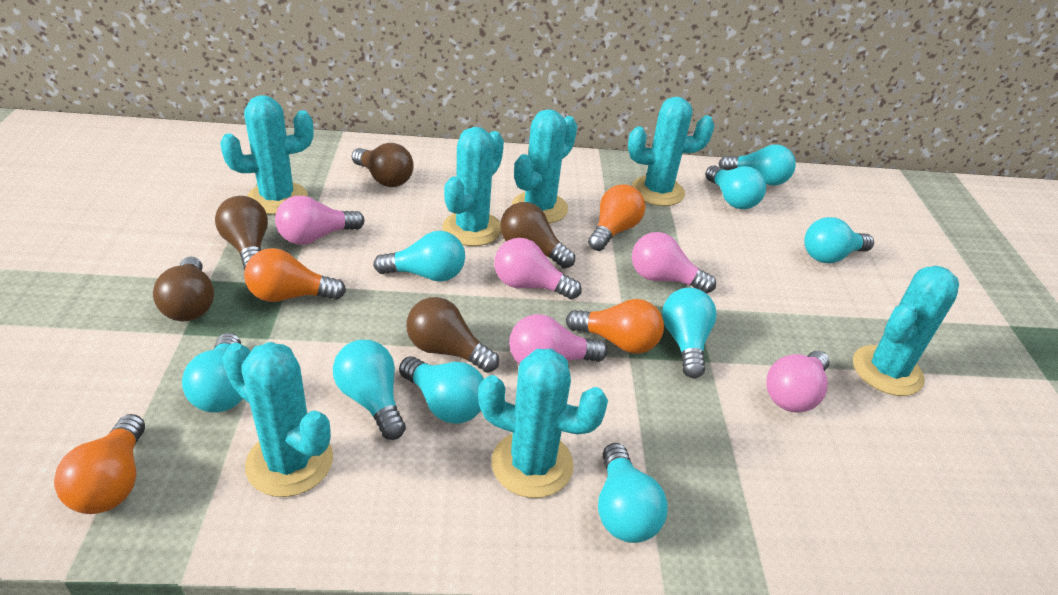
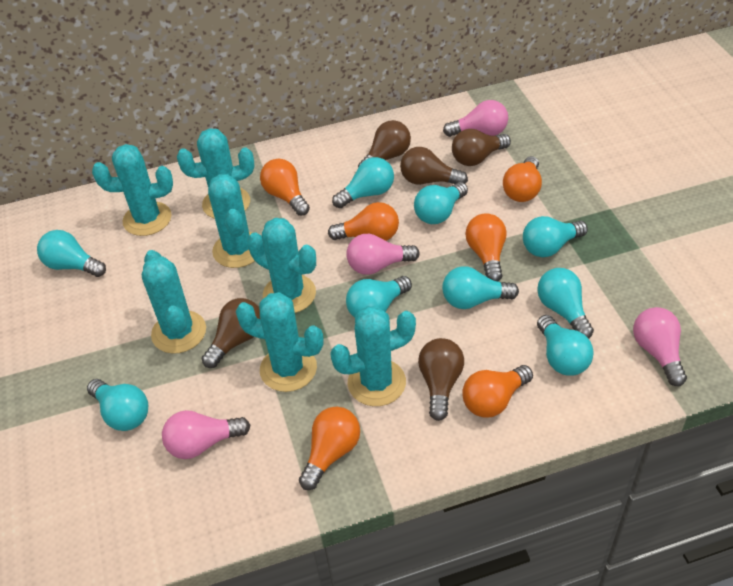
orange light bulb: 4 -> 6
pink light bulb: 5 -> 4

